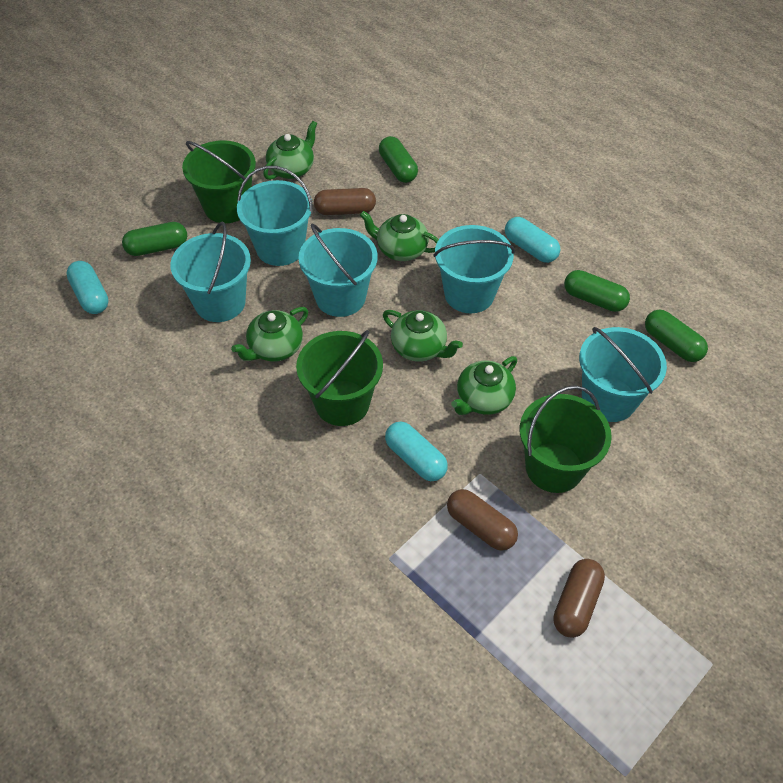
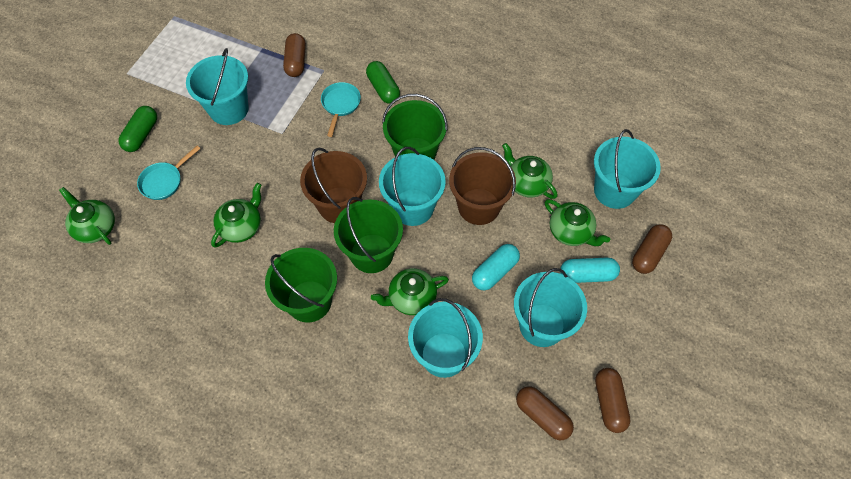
brown bucket: 0 -> 2
brown capsule: 3 -> 4
green capsule: 4 -> 2
turquoise capsule: 3 -> 2
turquoise pan: 0 -> 2

